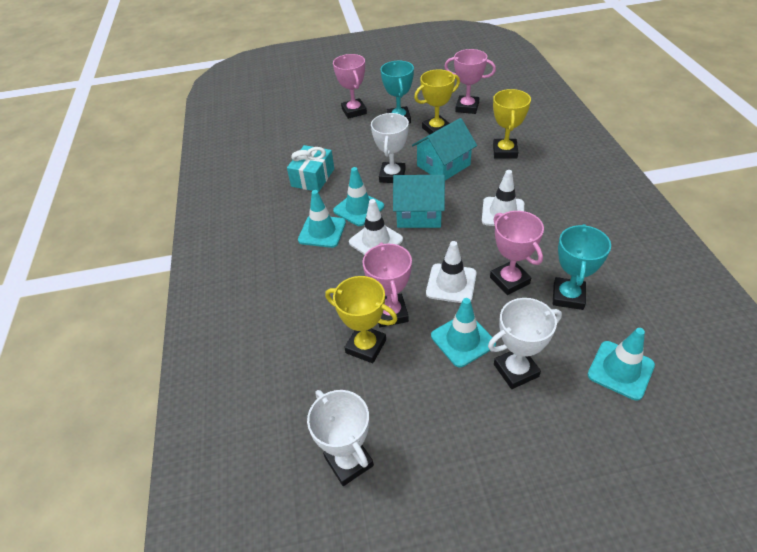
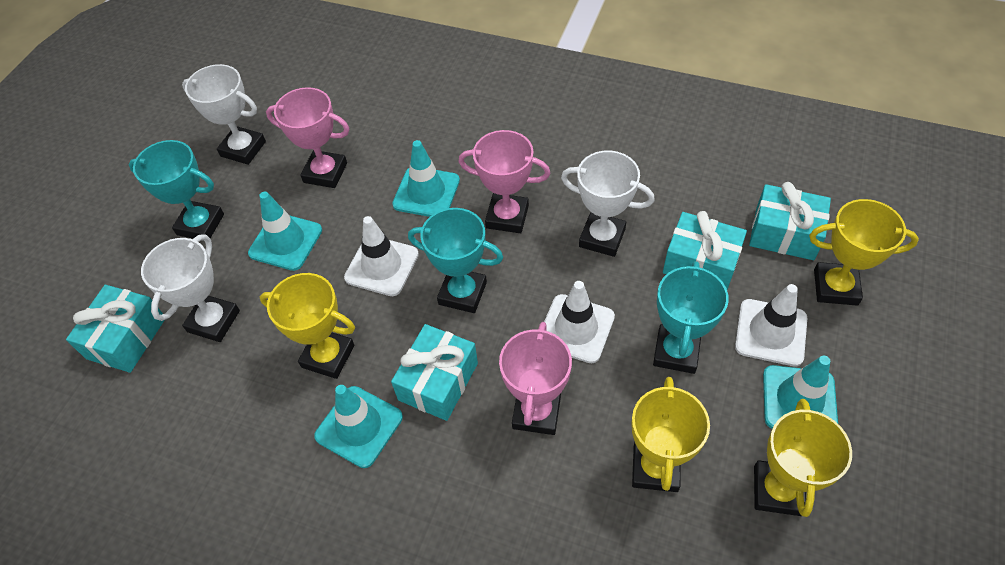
pink trophy: 4 -> 3
turquoise gift: 1 -> 4
turquoise house: 2 -> 0
turquoise trophy: 2 -> 3
yellow trophy: 3 -> 4

